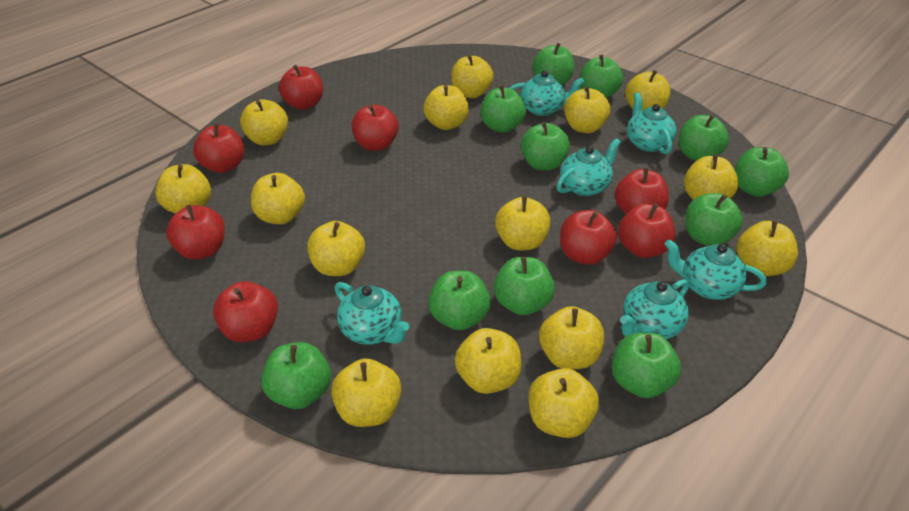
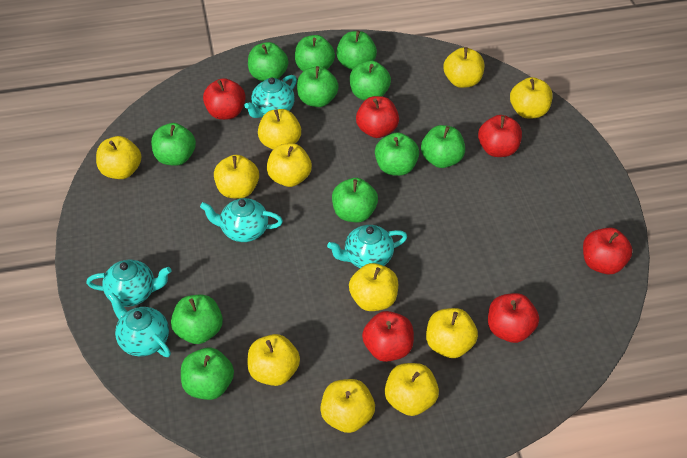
red apple: 8 -> 6
turquoise teapot: 6 -> 5
yellow apple: 15 -> 11

